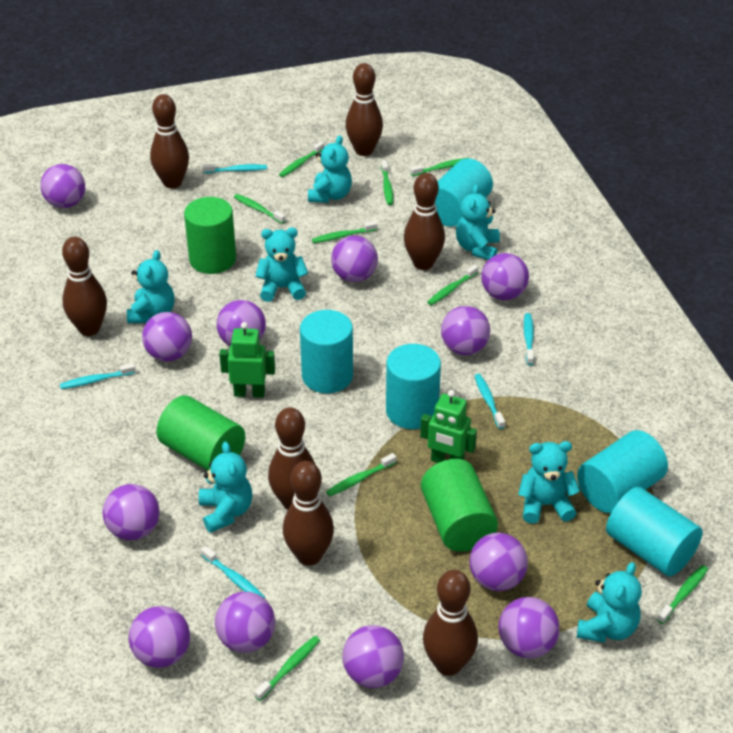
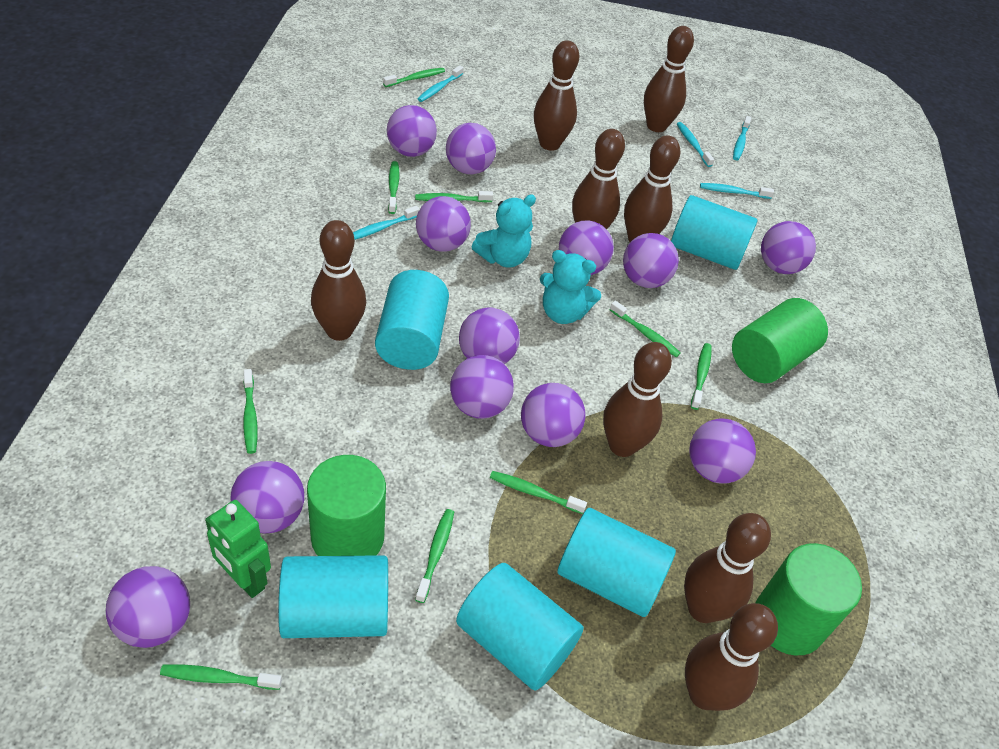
brown bowling pin: 7 -> 8
green robot: 2 -> 1
turquoise teddy bear: 7 -> 2

